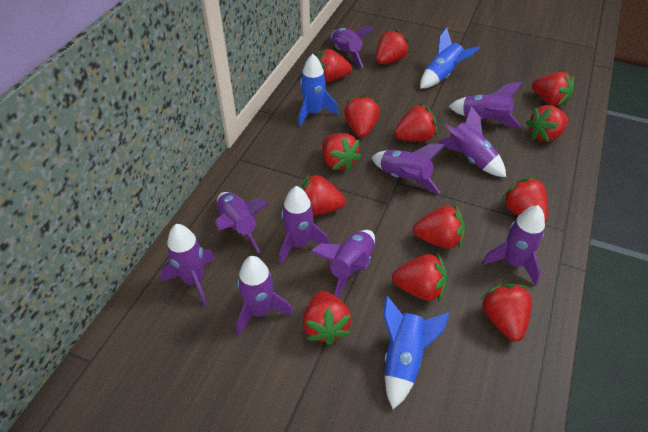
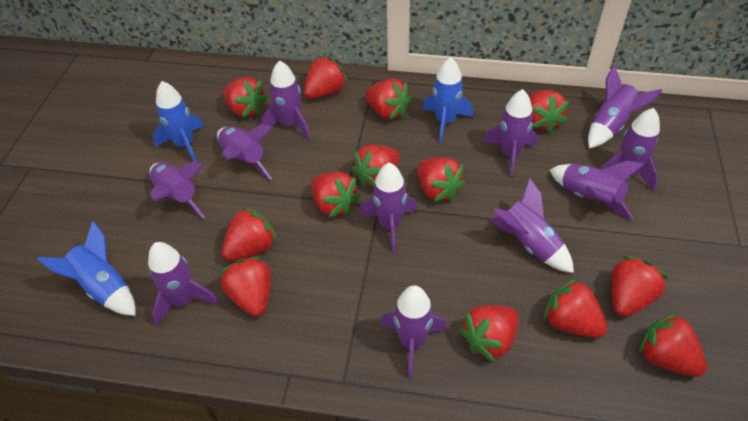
purple rocket: 10 -> 11

